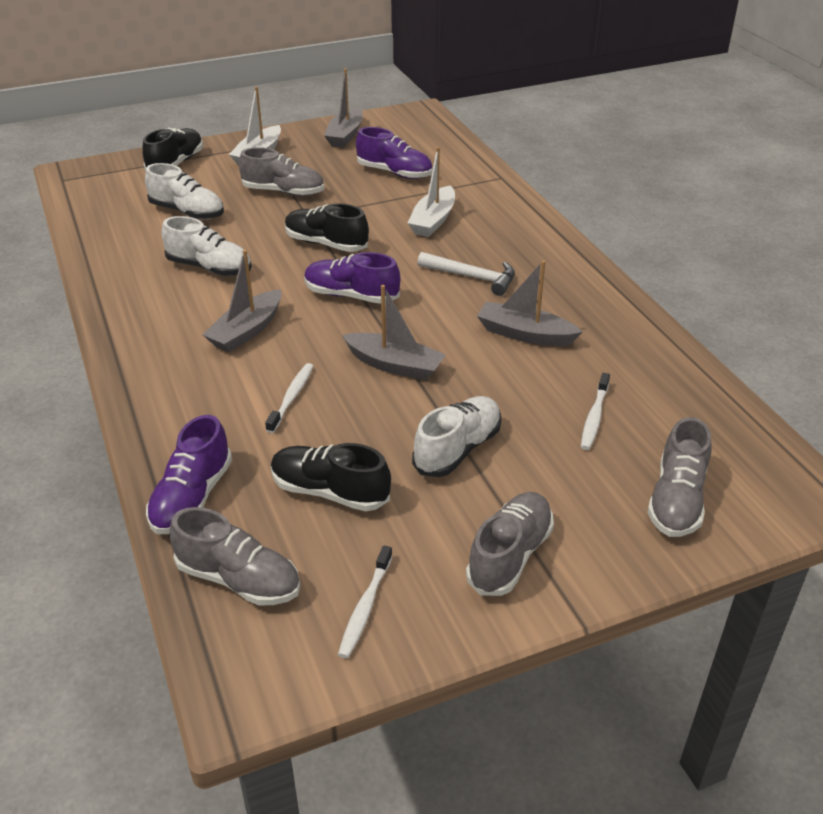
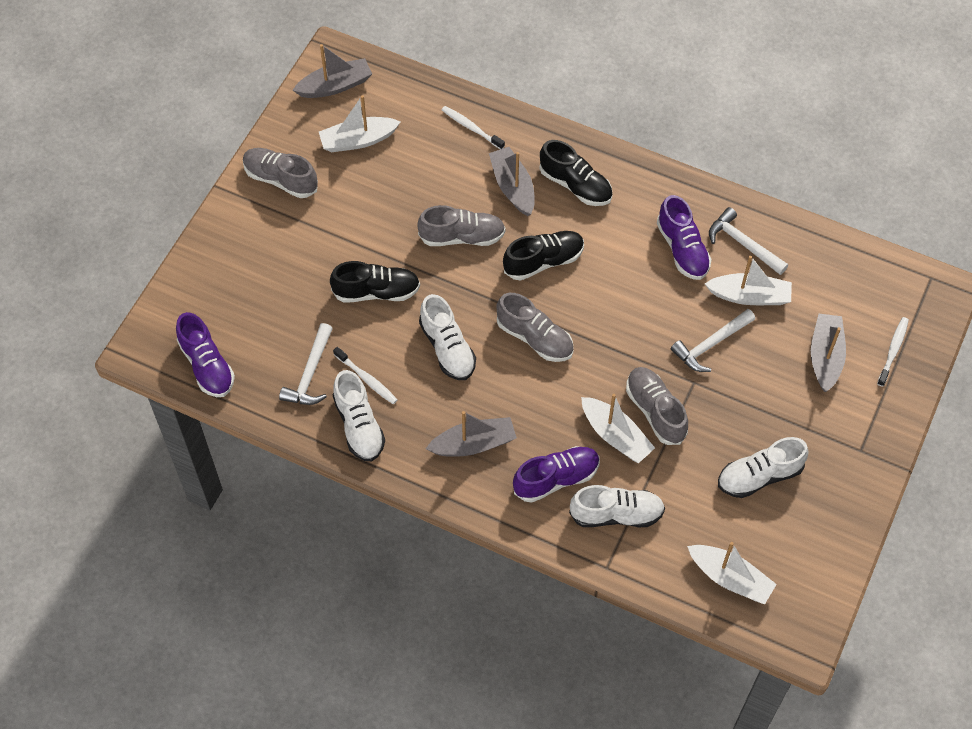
white boat: 2 -> 4
white hammer: 1 -> 3
white shoe: 3 -> 4

